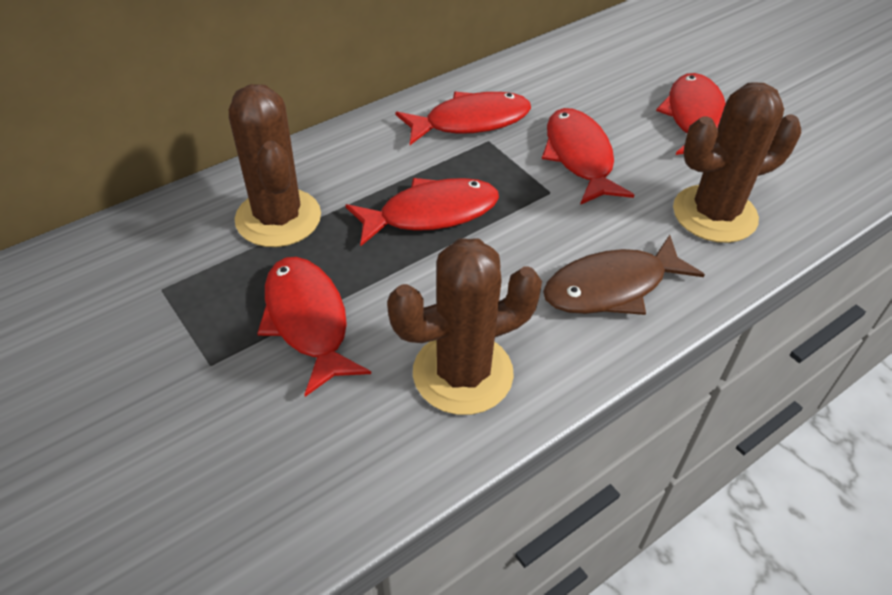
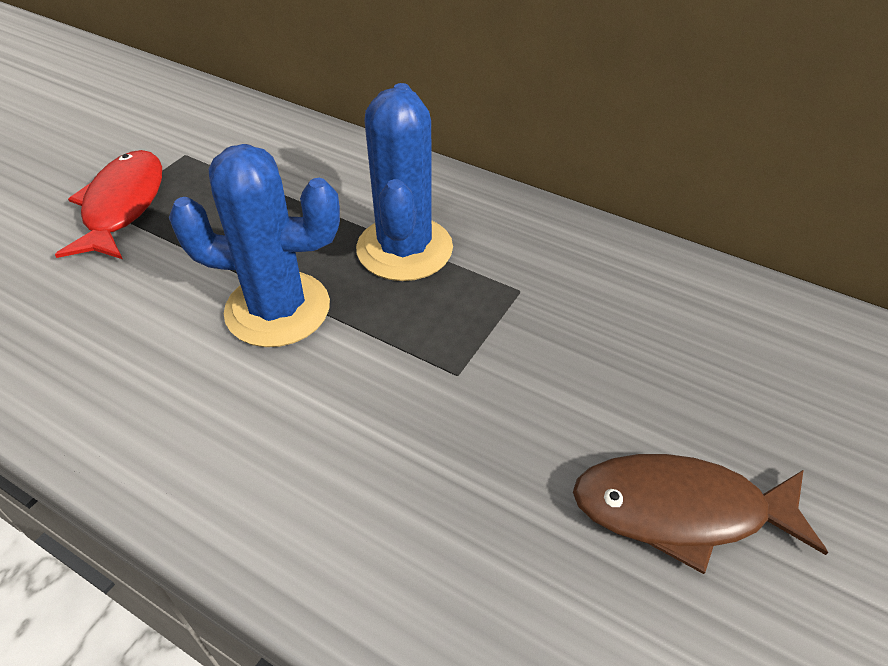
blue cactus: 0 -> 2
brown cactus: 3 -> 0
red fish: 5 -> 1

